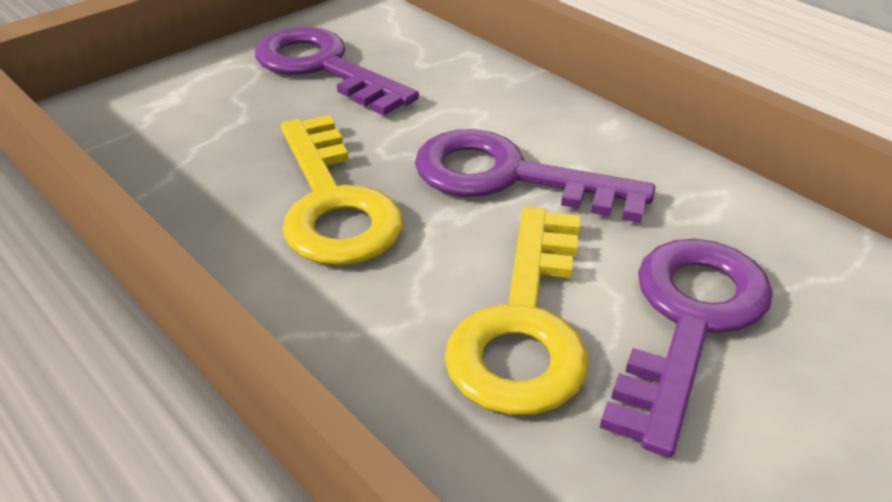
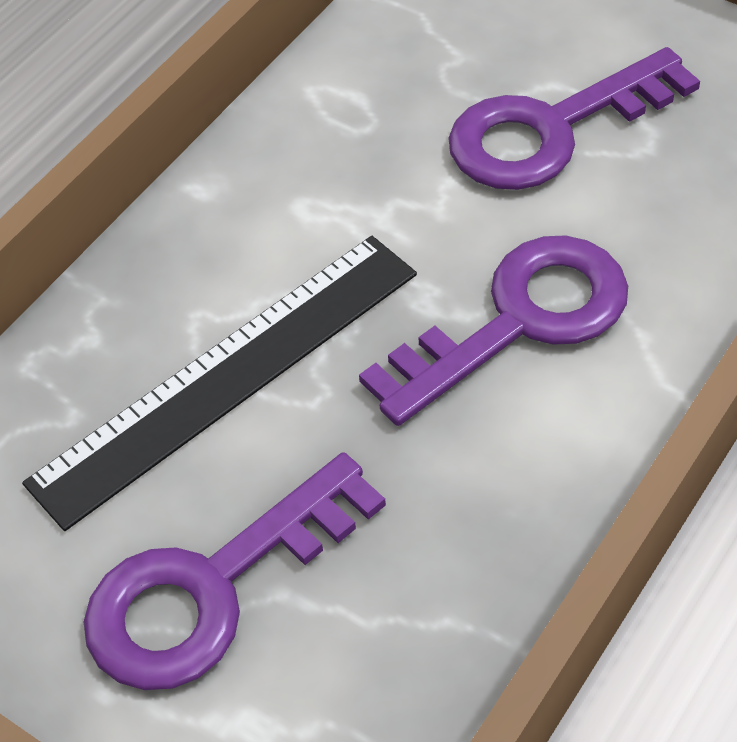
black ruler: 0 -> 1
yellow key: 2 -> 0

